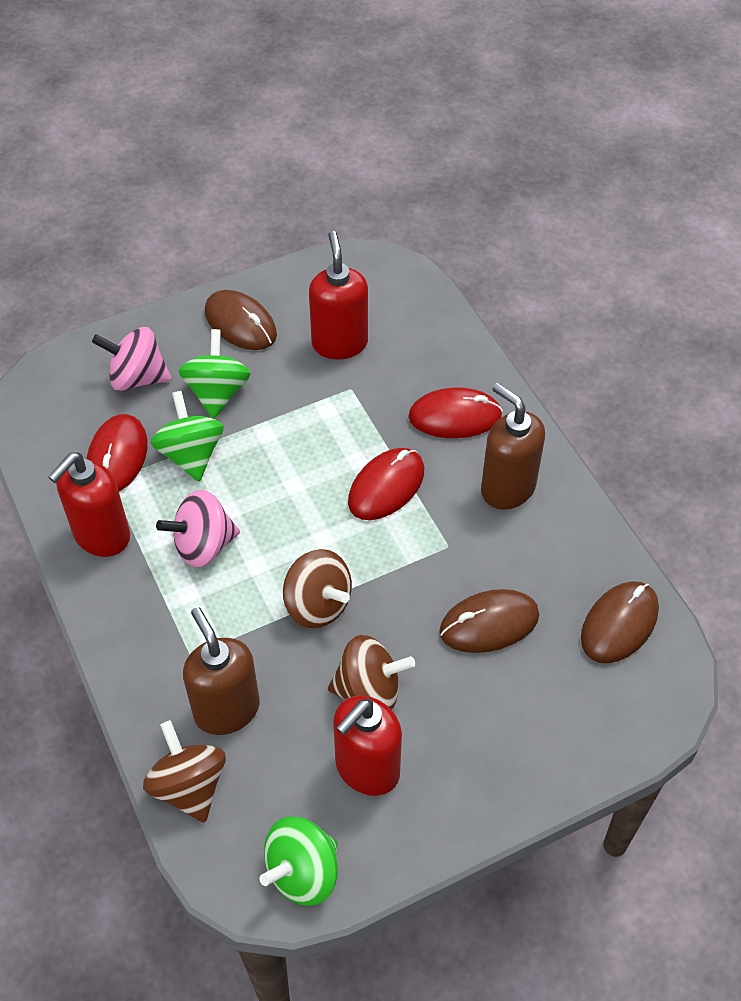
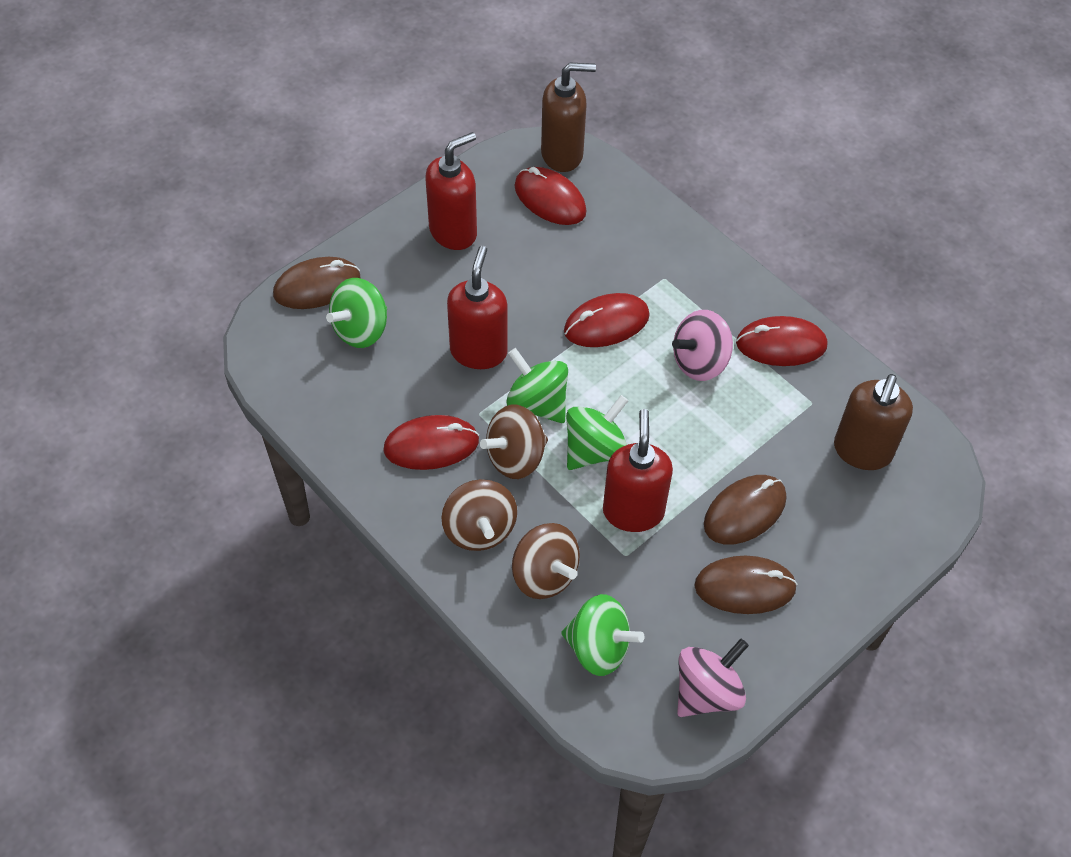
green spinning top: 3 -> 4
red mouse: 3 -> 4

